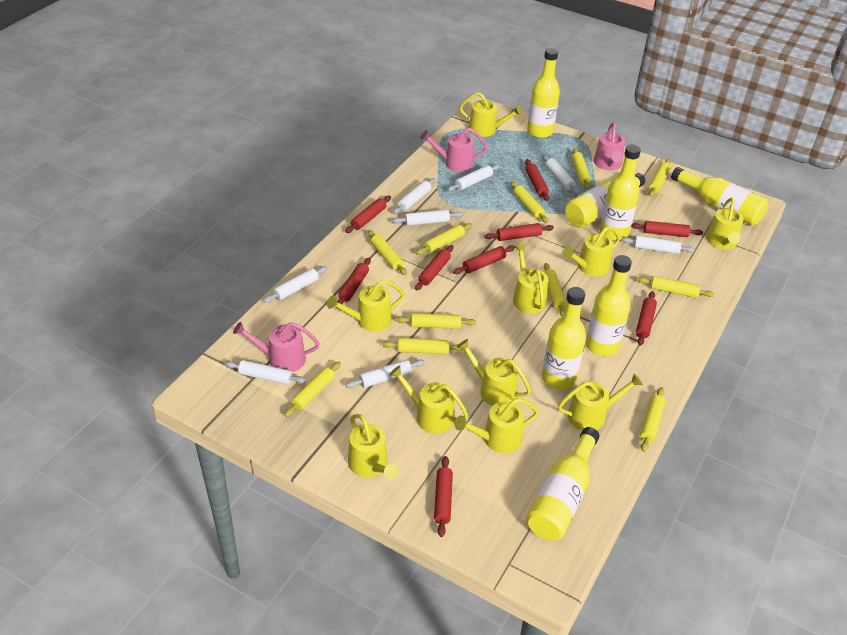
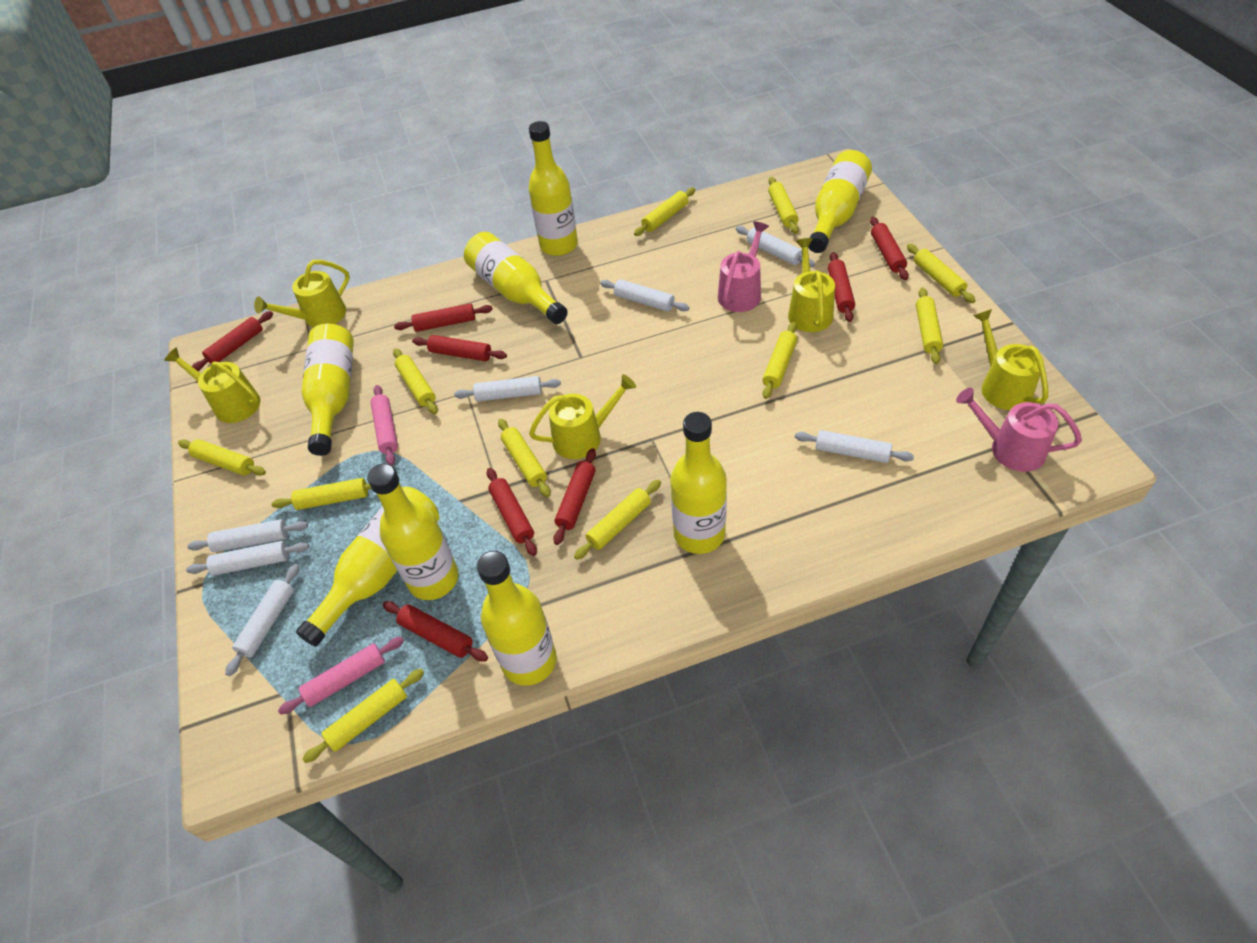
pink rolling pin: 0 -> 2
pink watering can: 3 -> 2
red rolling pin: 9 -> 8
white rolling pin: 8 -> 7
yellow bottle: 7 -> 8
yellow watering can: 10 -> 5

